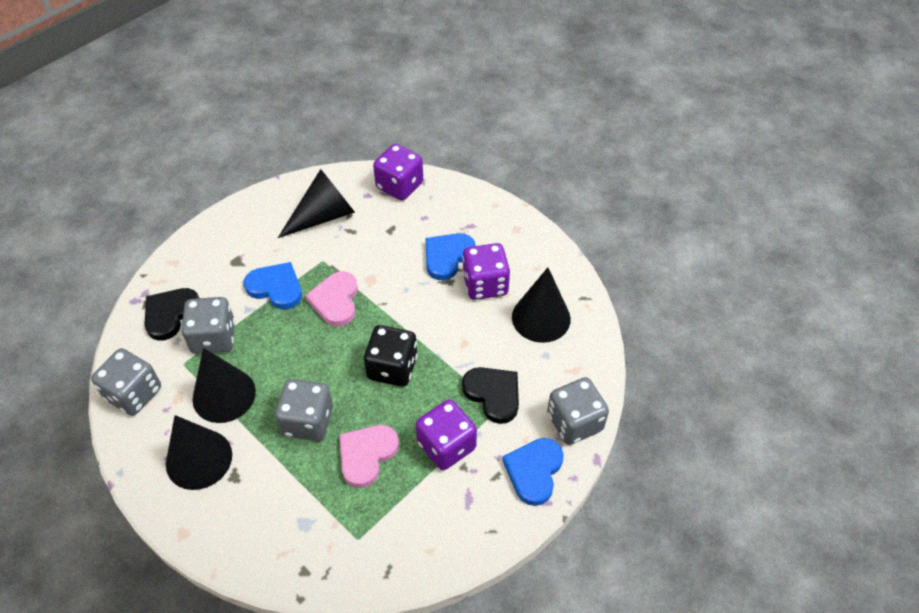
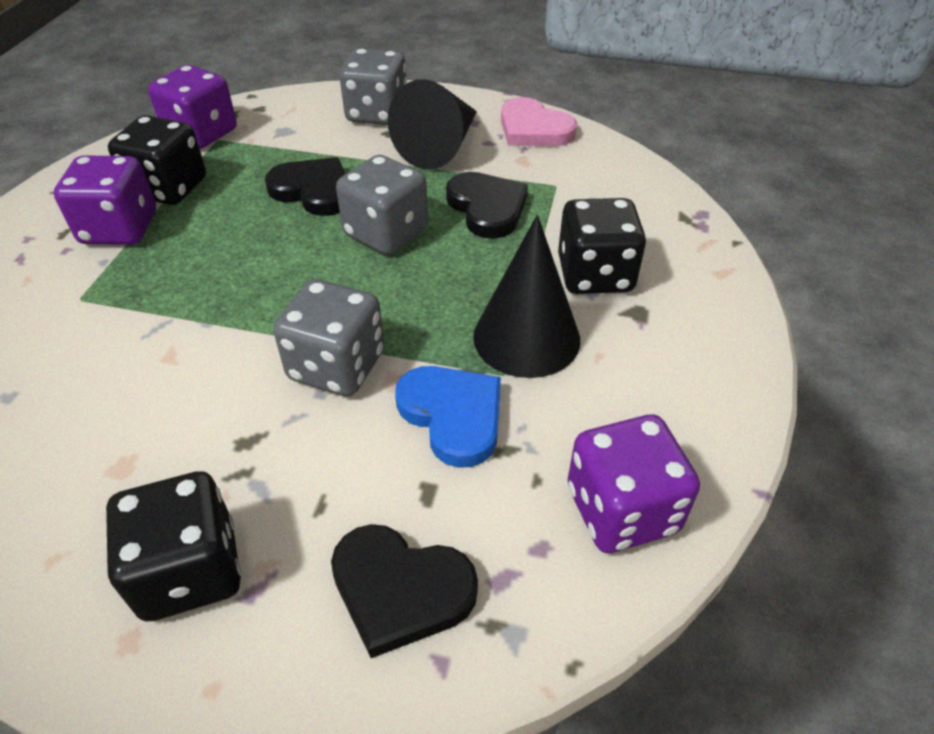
black cone: 4 -> 2
black dice: 1 -> 3
black heart: 2 -> 3
blue heart: 3 -> 1
grey dice: 4 -> 3
pink heart: 2 -> 1

